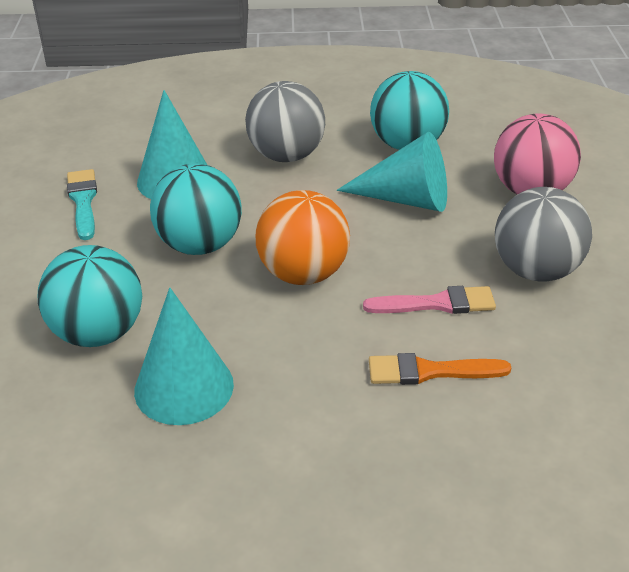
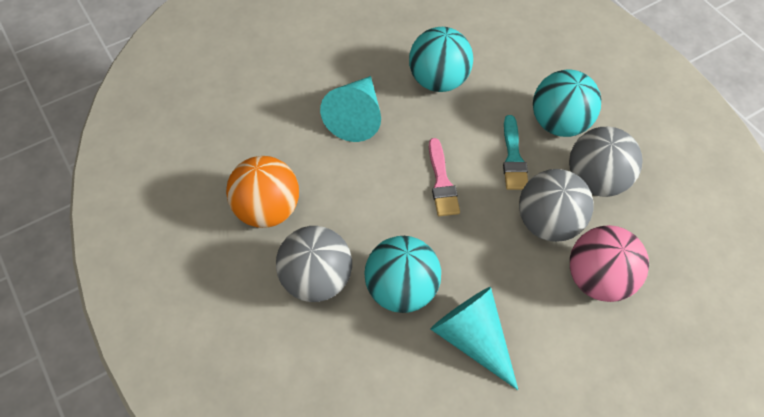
grey ball: 2 -> 3
orange brush: 1 -> 0
turquoise cone: 3 -> 2

